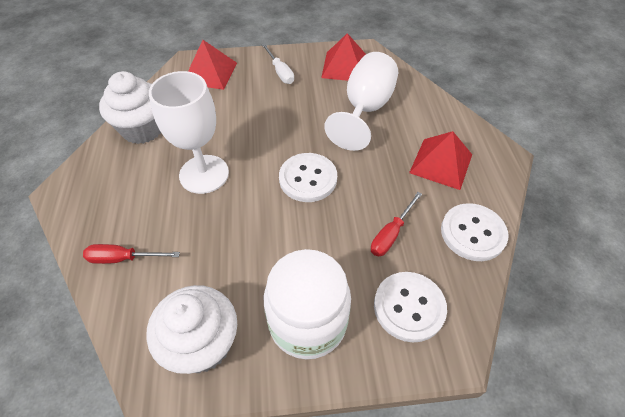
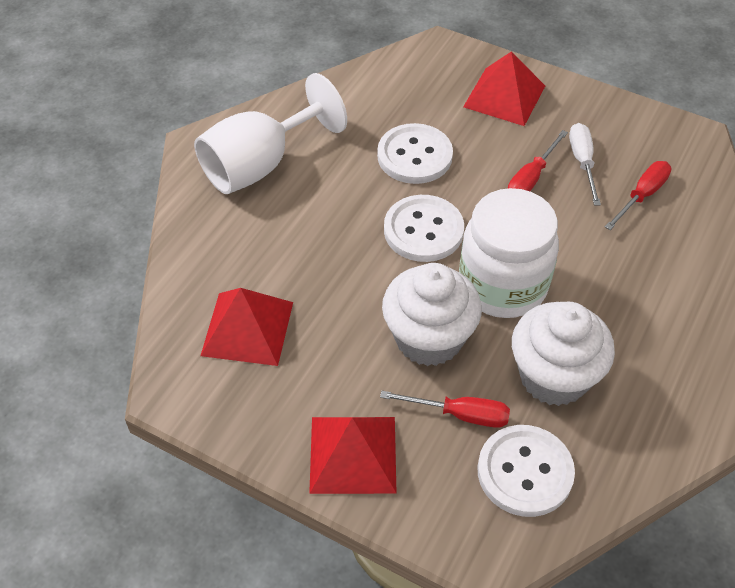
red screwdriver: 2 -> 3
white goblet: 2 -> 1

